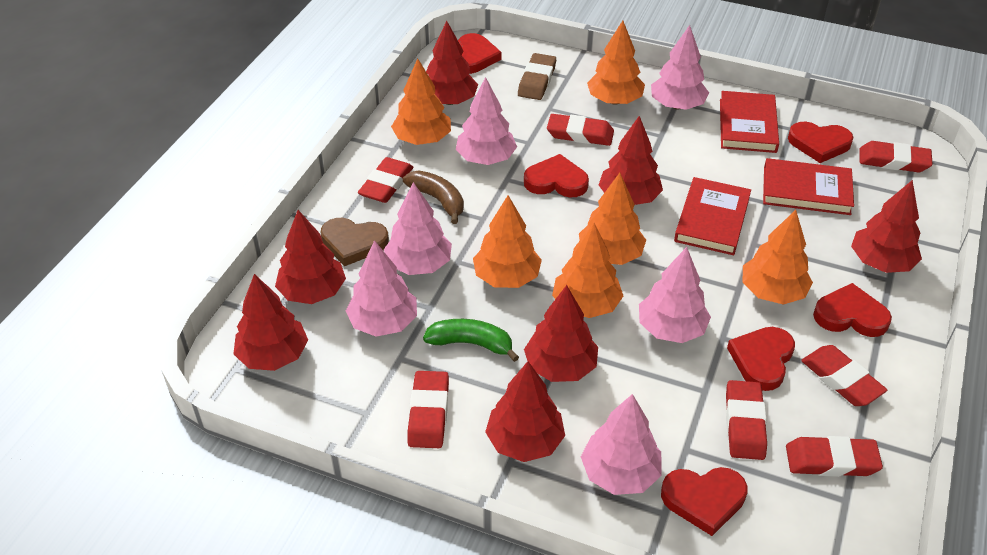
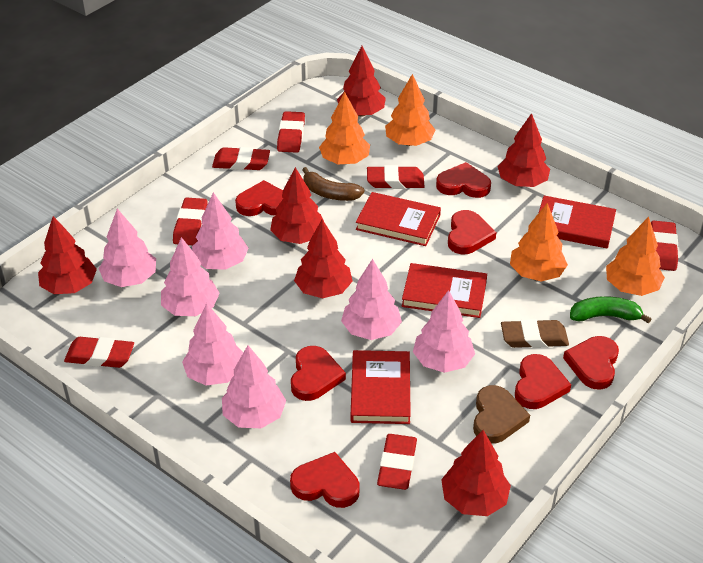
orange tree: 6 -> 4
pink tree: 6 -> 7
red book: 3 -> 4
red heart: 6 -> 7
red tree: 7 -> 6

